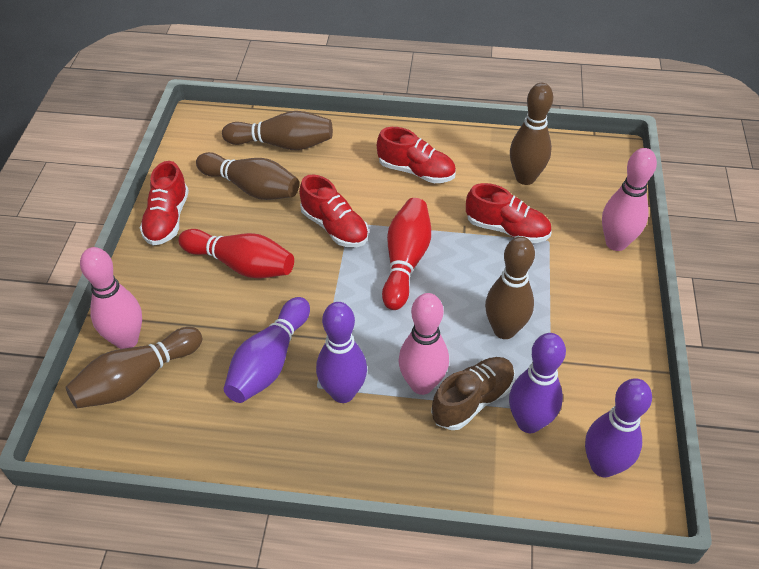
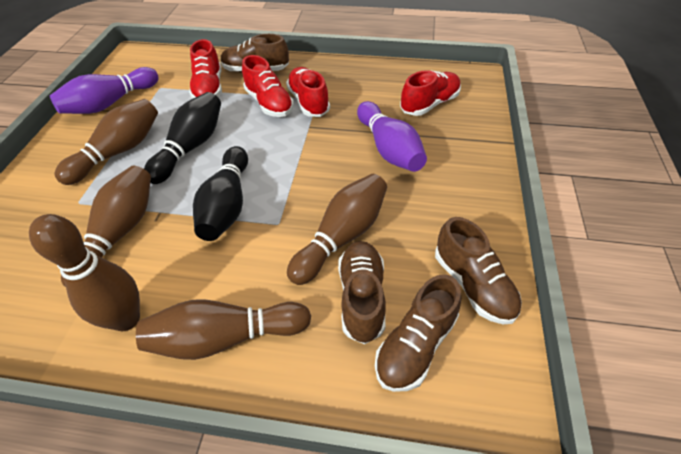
black bowling pin: 0 -> 2
brown shoe: 1 -> 4
pink bowling pin: 3 -> 0
purple bowling pin: 4 -> 2
red bowling pin: 2 -> 0

